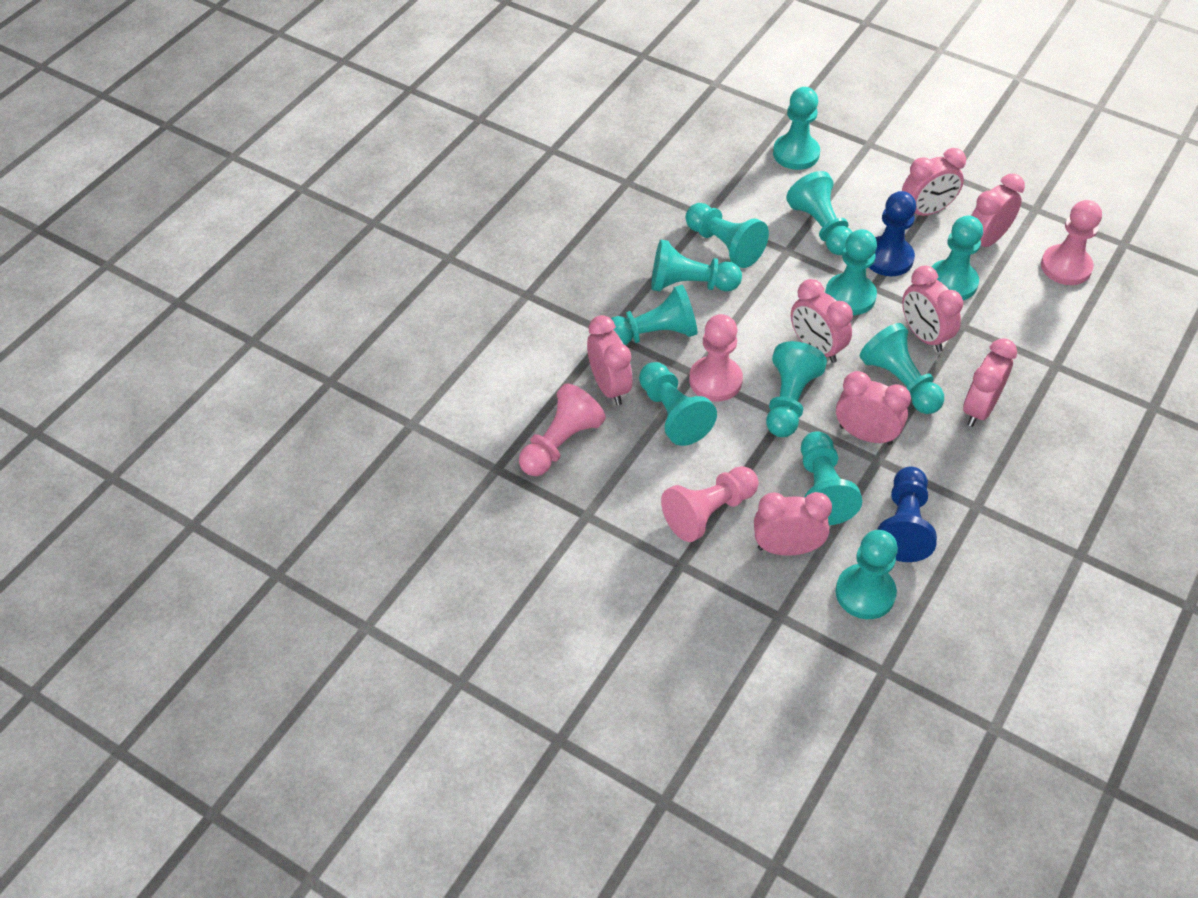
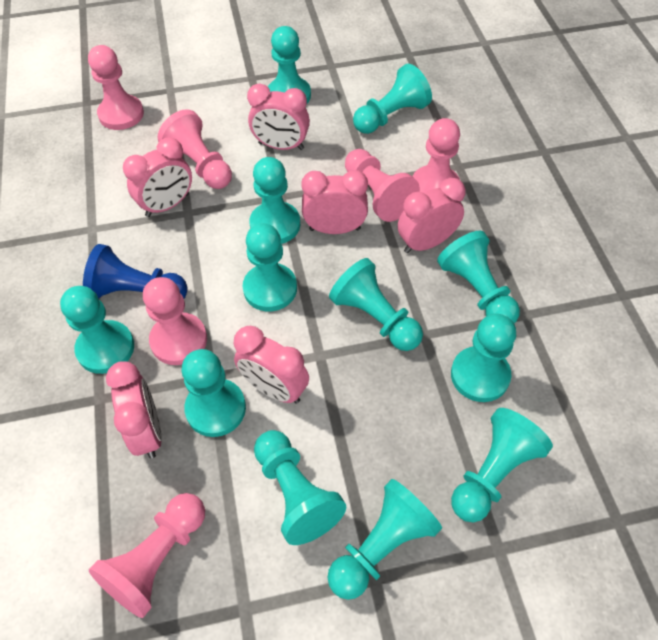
blue pawn: 2 -> 1
pink clock: 8 -> 6
pink pawn: 4 -> 6

